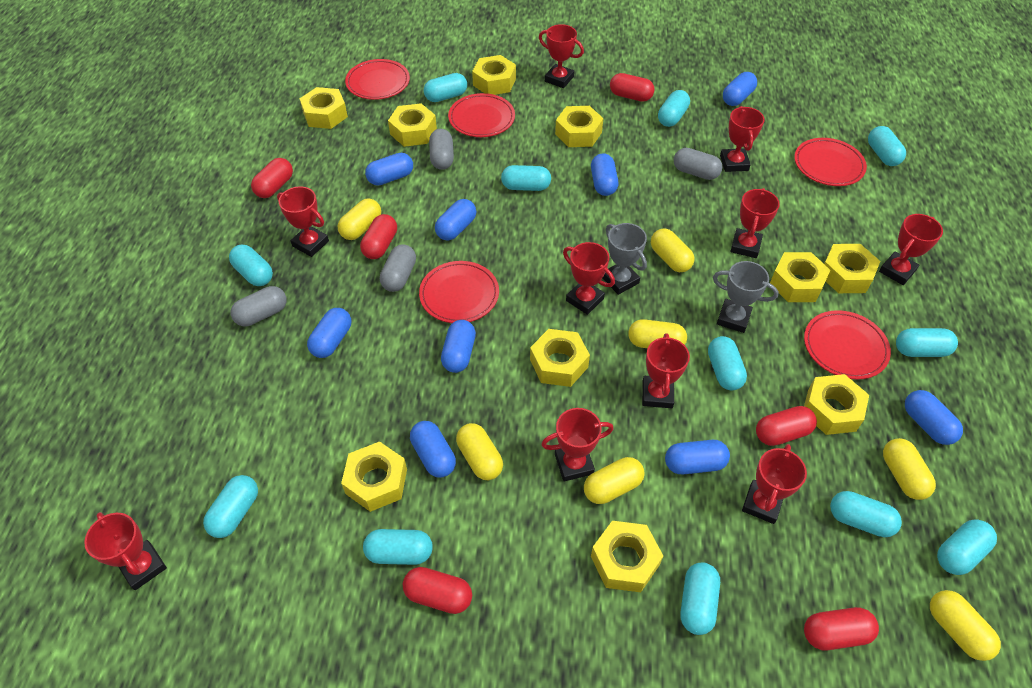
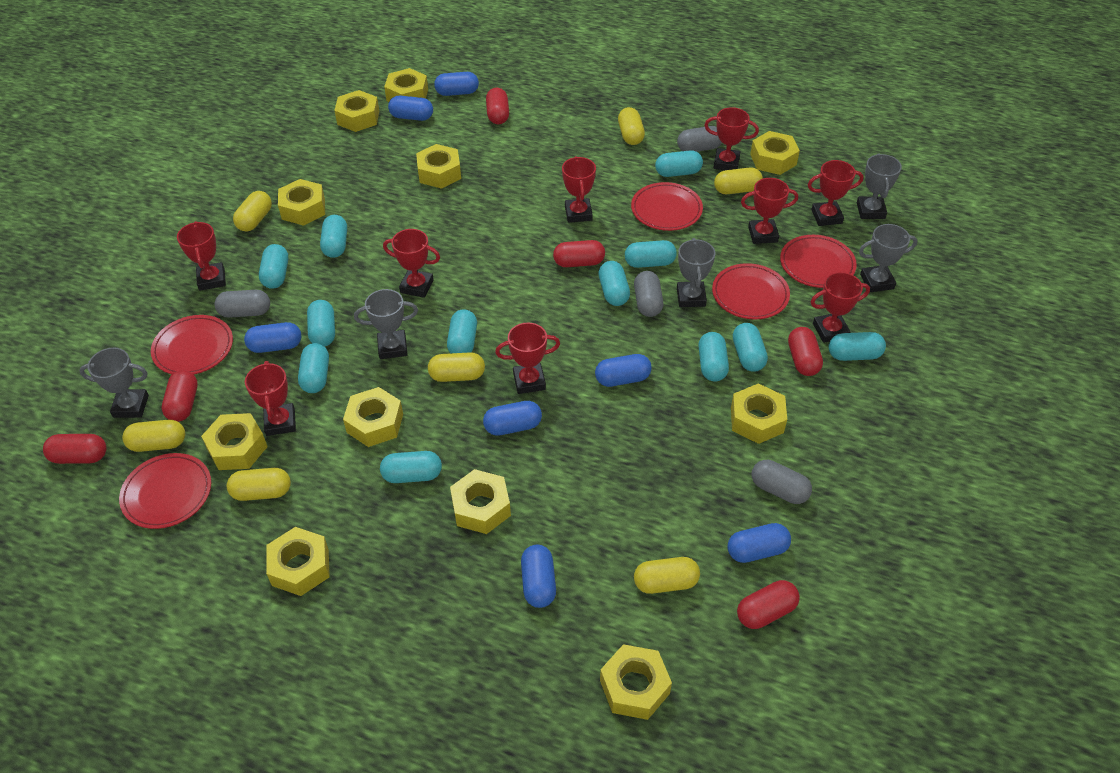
blue capsule: 9 -> 7
grey trophy: 2 -> 5
red trophy: 10 -> 9
yellow nut: 10 -> 11

